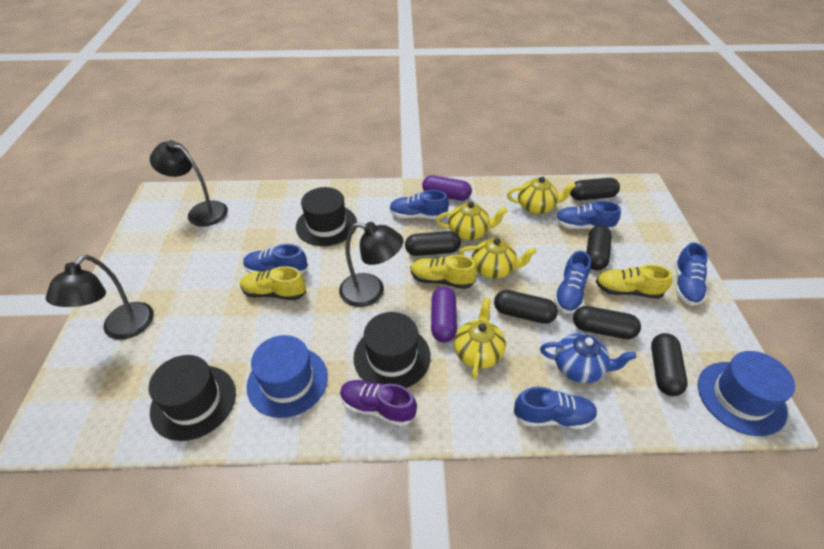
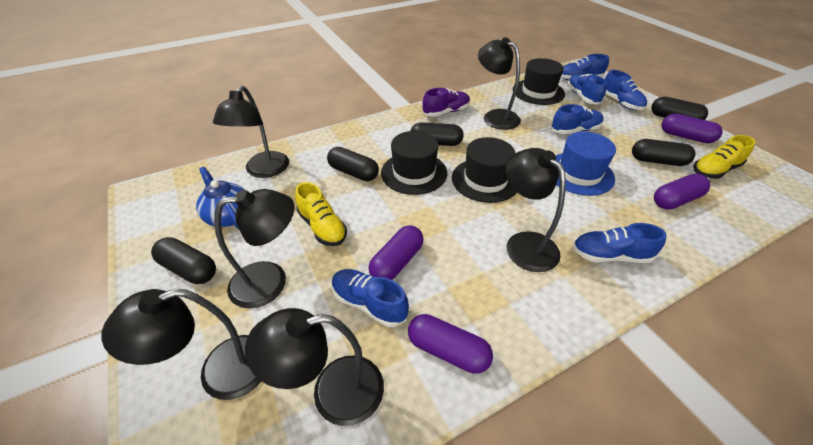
black capsule: 6 -> 5
black lamp: 3 -> 6
blue hat: 2 -> 1
purple capsule: 2 -> 4
yellow shoe: 3 -> 2
yellow teapot: 4 -> 0

